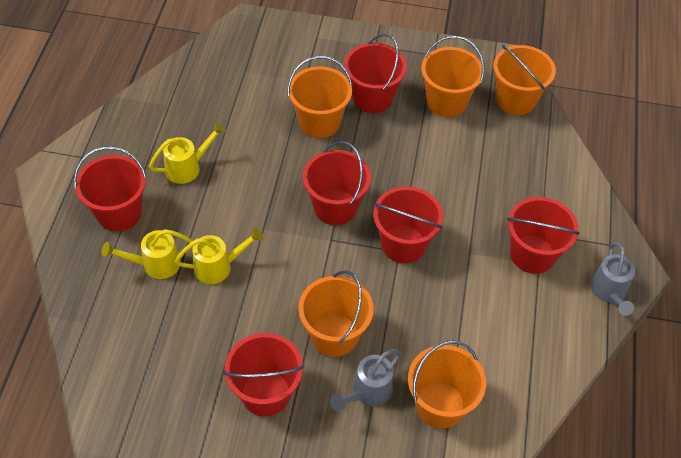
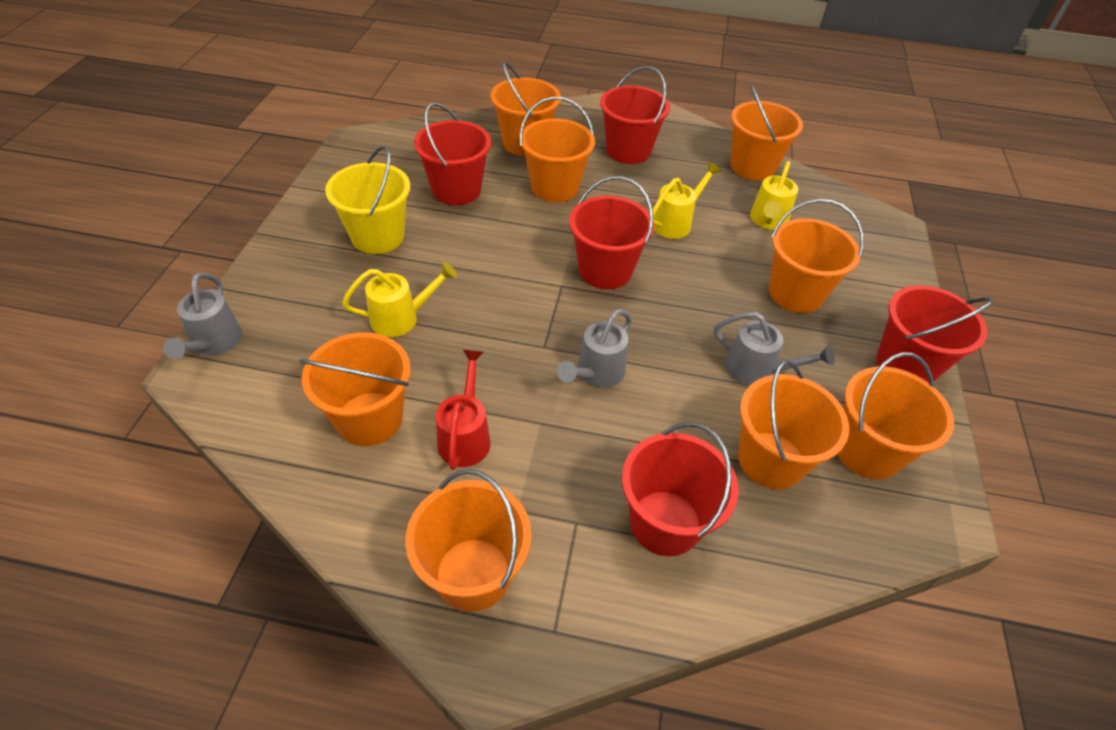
grey watering can: 2 -> 3
orange bucket: 5 -> 8
red bucket: 6 -> 5
red watering can: 0 -> 1
yellow bucket: 0 -> 1

